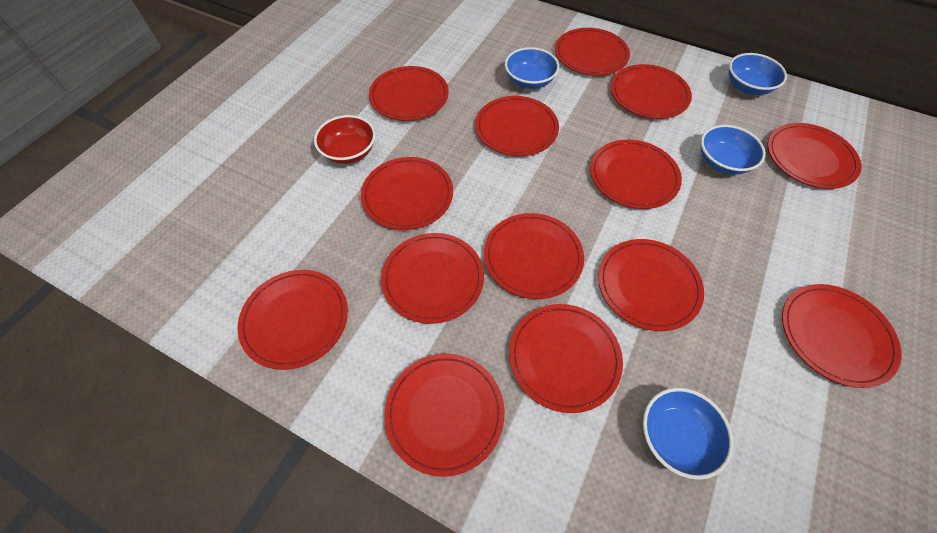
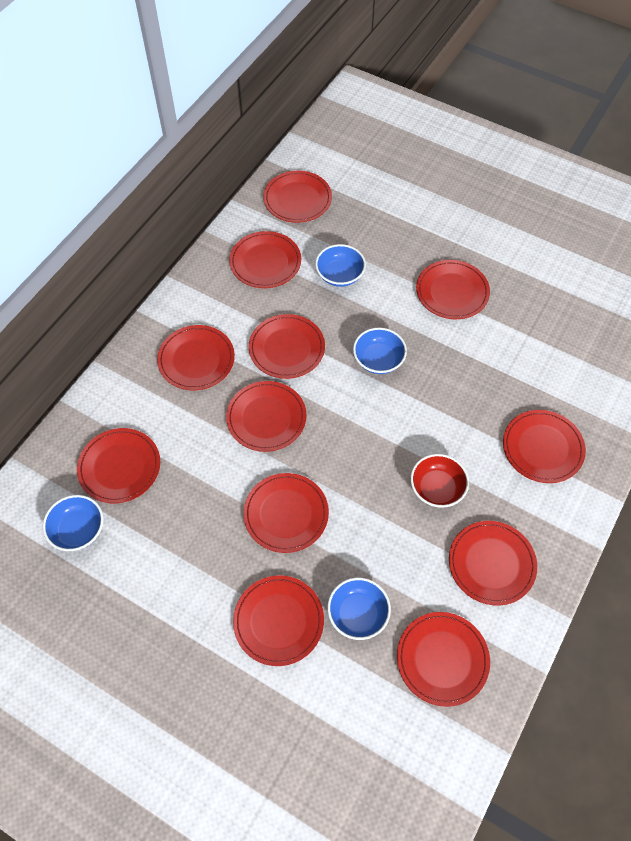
red plate: 14 -> 12

